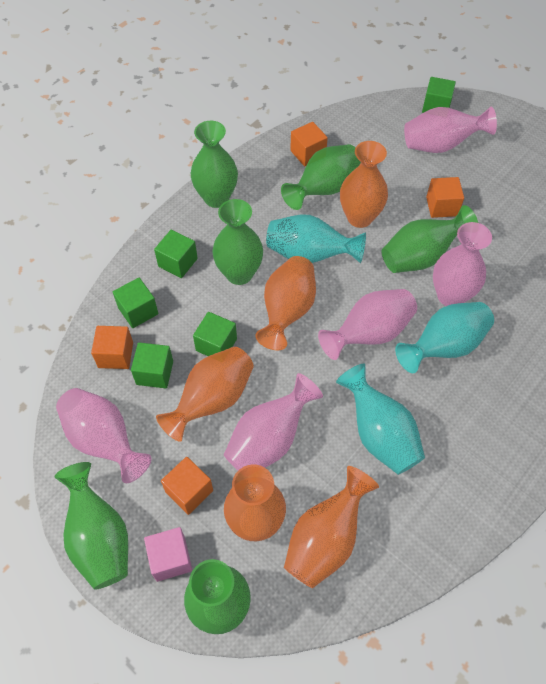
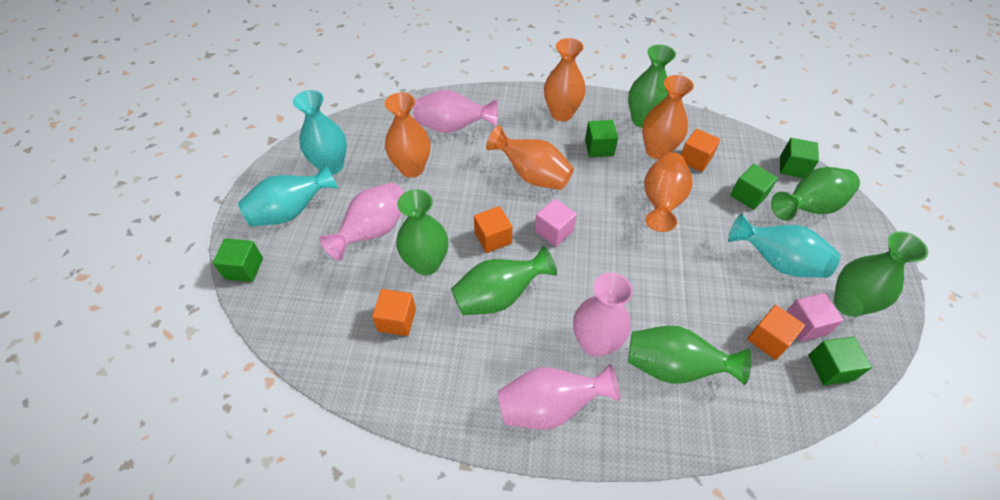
pink cube: 1 -> 2
pink vase: 5 -> 4

